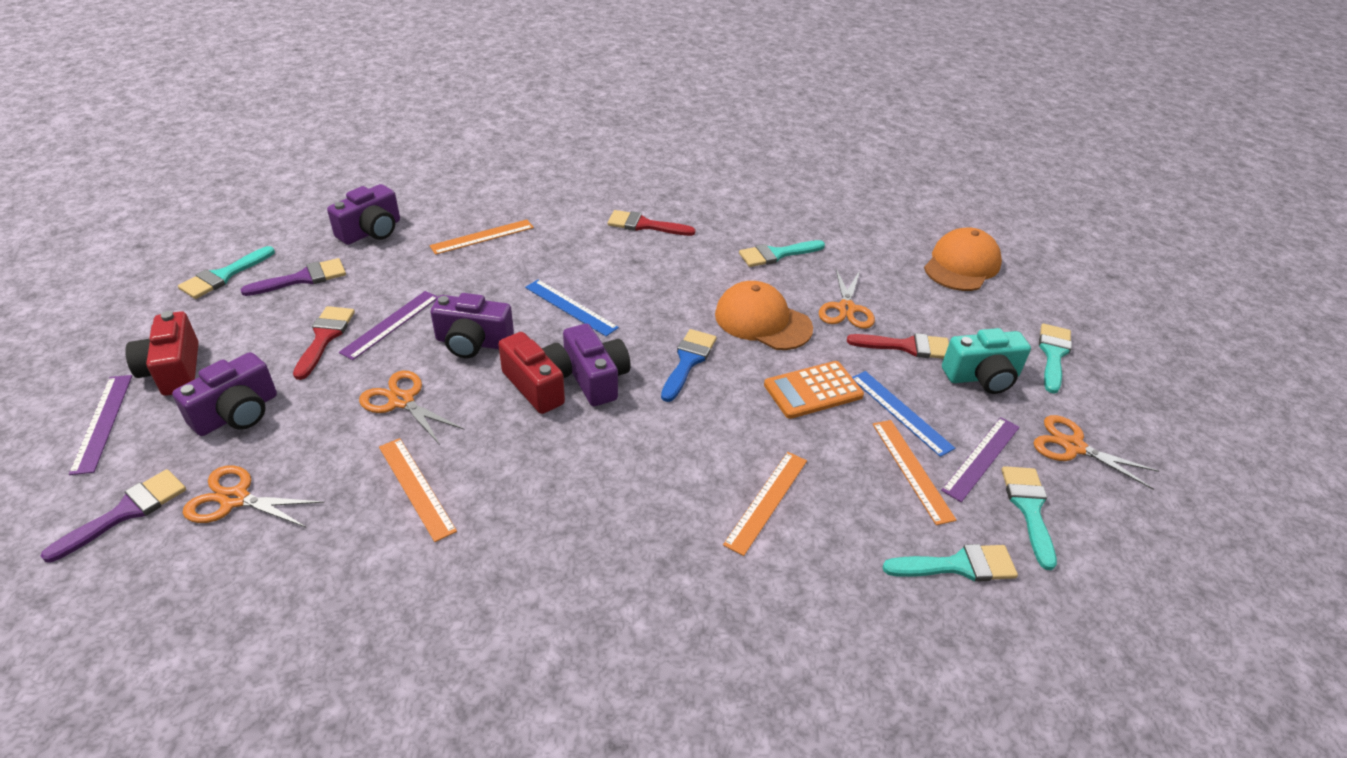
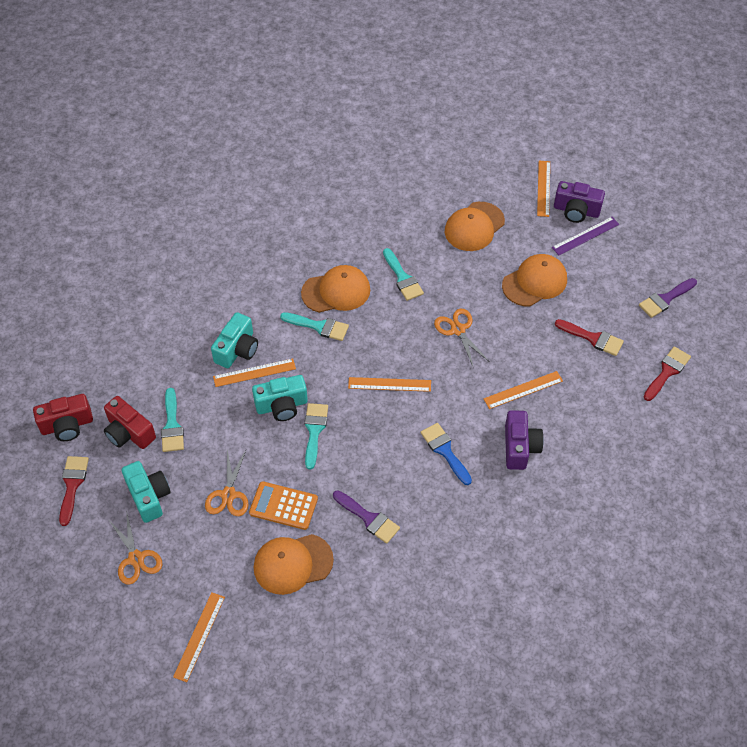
blue ruler: 2 -> 0
orange cap: 2 -> 4
orange ruler: 4 -> 5
orange scissors: 4 -> 3
purple camera: 4 -> 2
purple ruler: 3 -> 1
turquoise brush: 5 -> 4
turquoise camera: 1 -> 3

